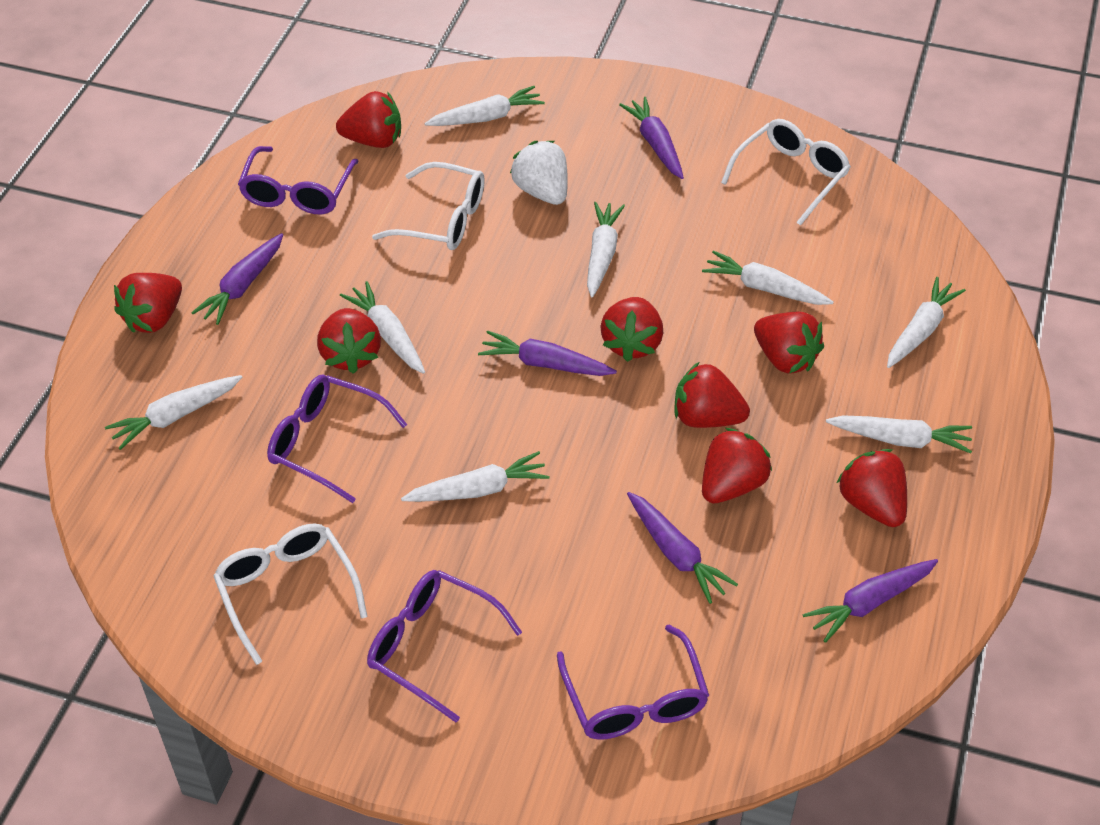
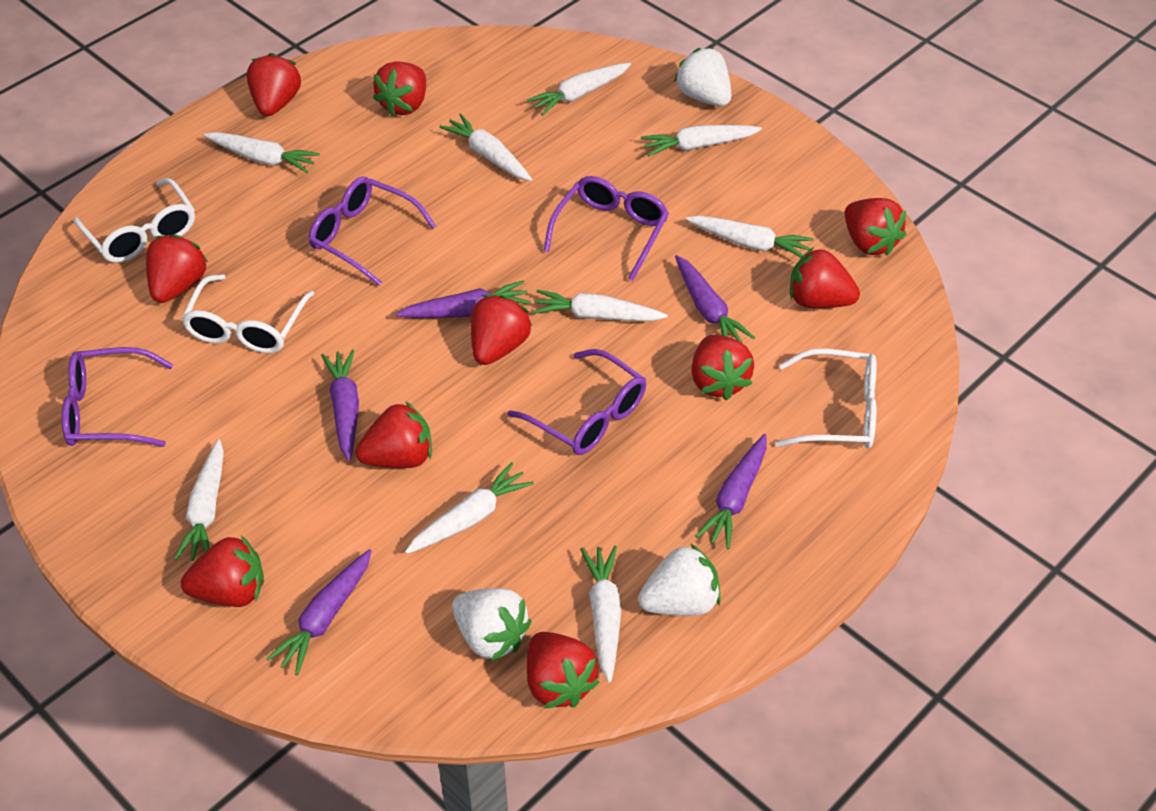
red strawberry: 8 -> 10
white carrot: 8 -> 9
white strawberry: 1 -> 3

